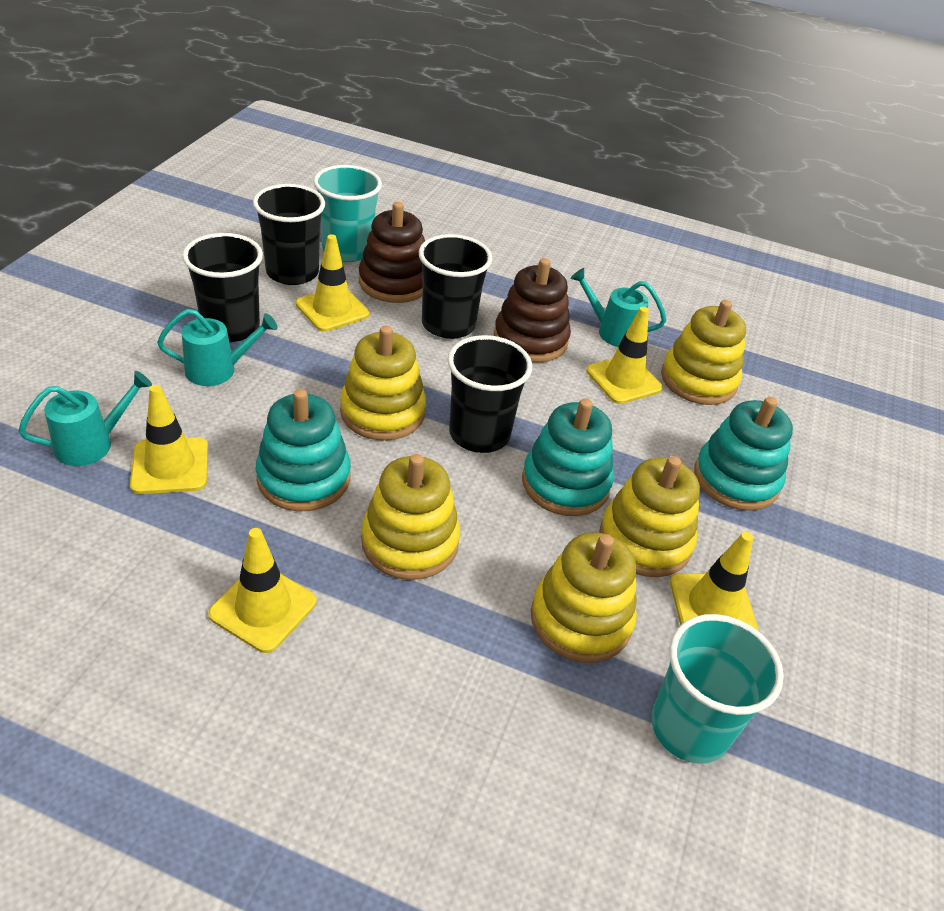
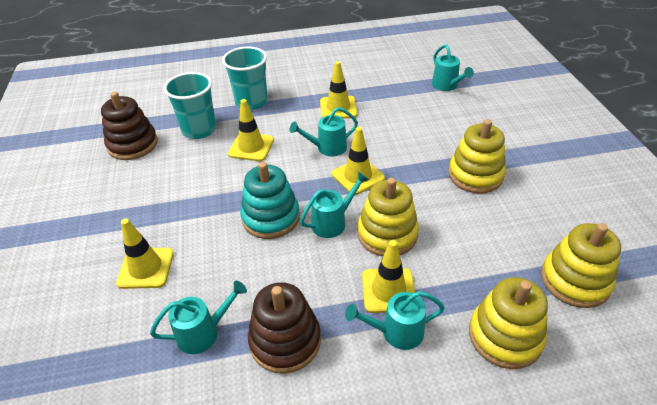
black cup: 4 -> 0
turquoise stacking toy: 3 -> 1
turquoise watering can: 3 -> 5
yellow stacking toy: 5 -> 4

